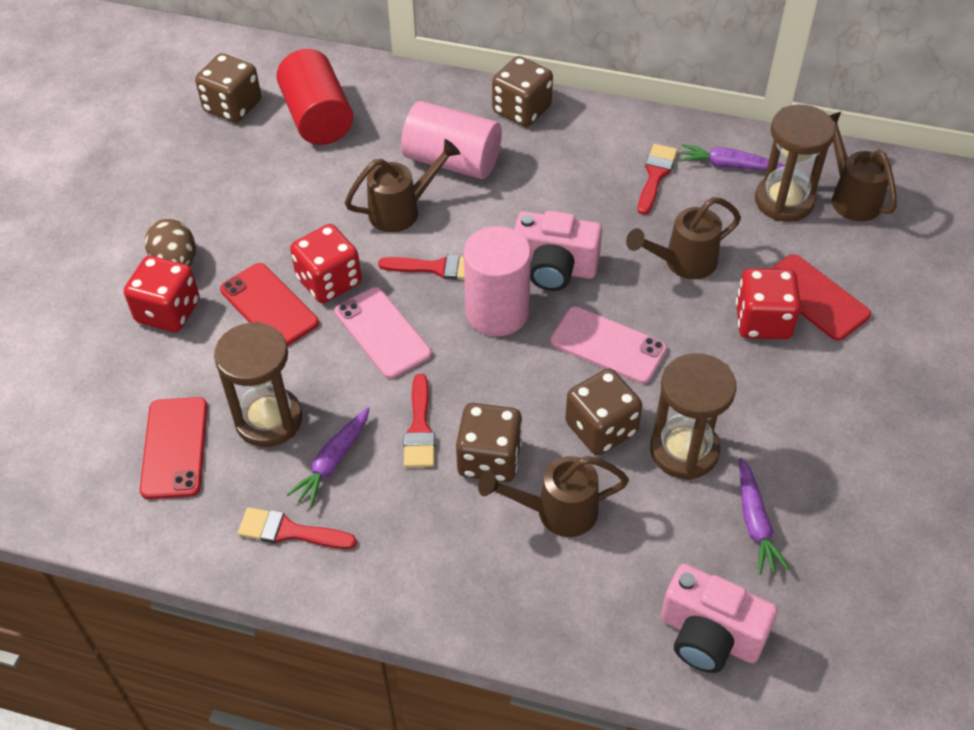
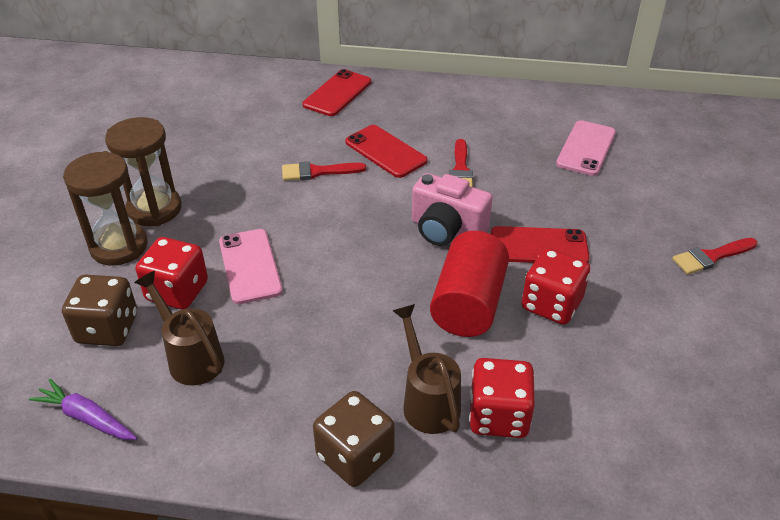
brown dice: 4 -> 2
brown egg: 1 -> 0
brown hourglass: 3 -> 2
brown watering can: 4 -> 2
pink camera: 2 -> 1
pink cylinder: 2 -> 0
purple carrot: 3 -> 1
red brush: 4 -> 3

